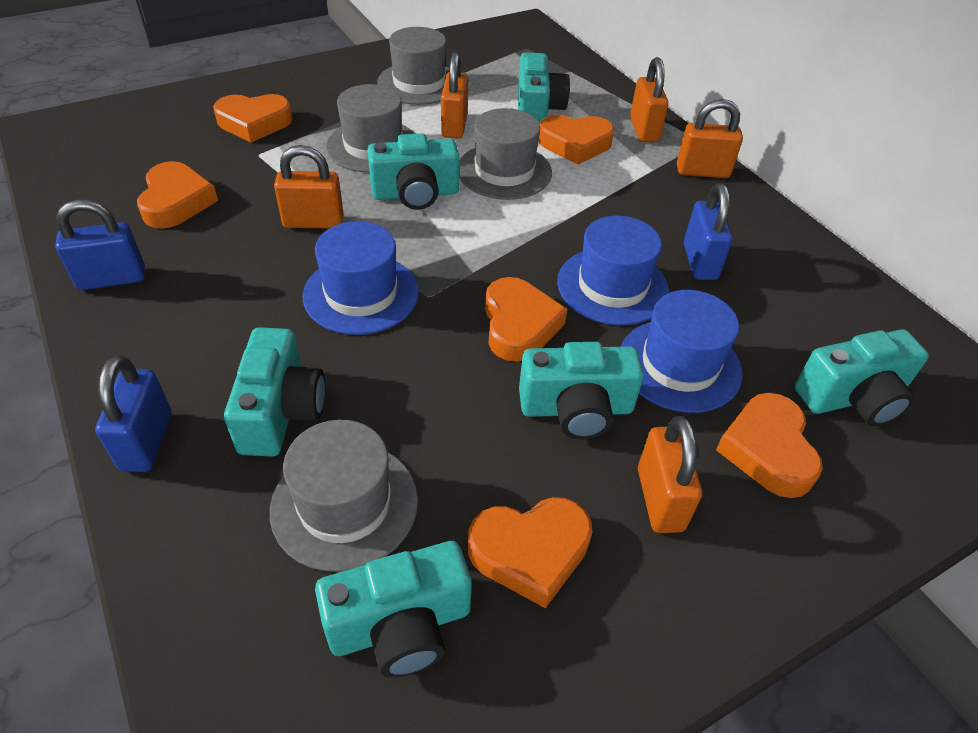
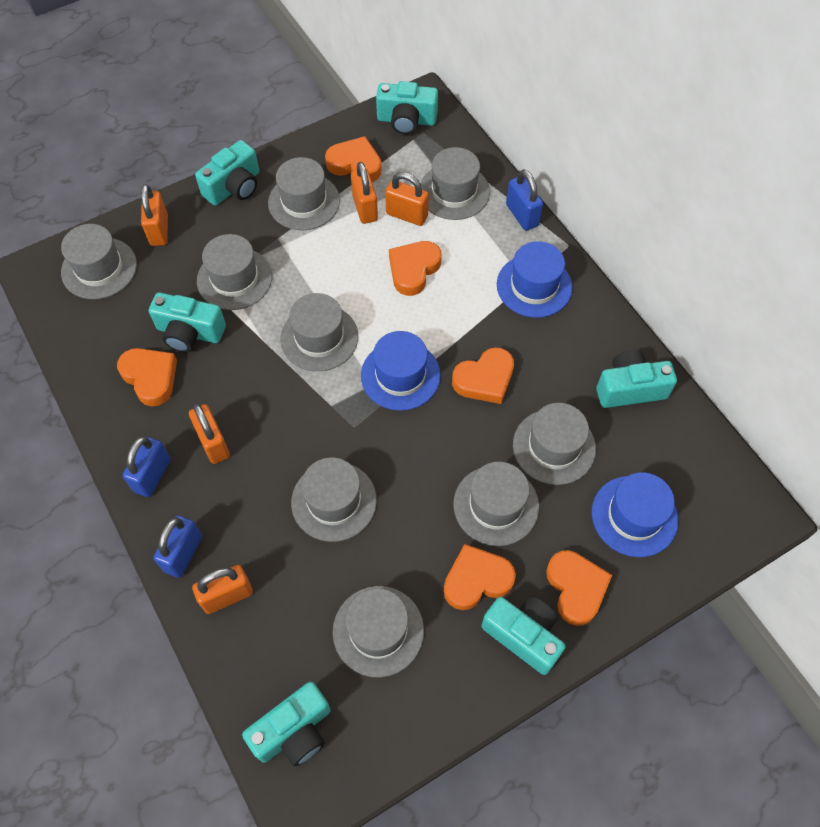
grey hat: 4 -> 9

